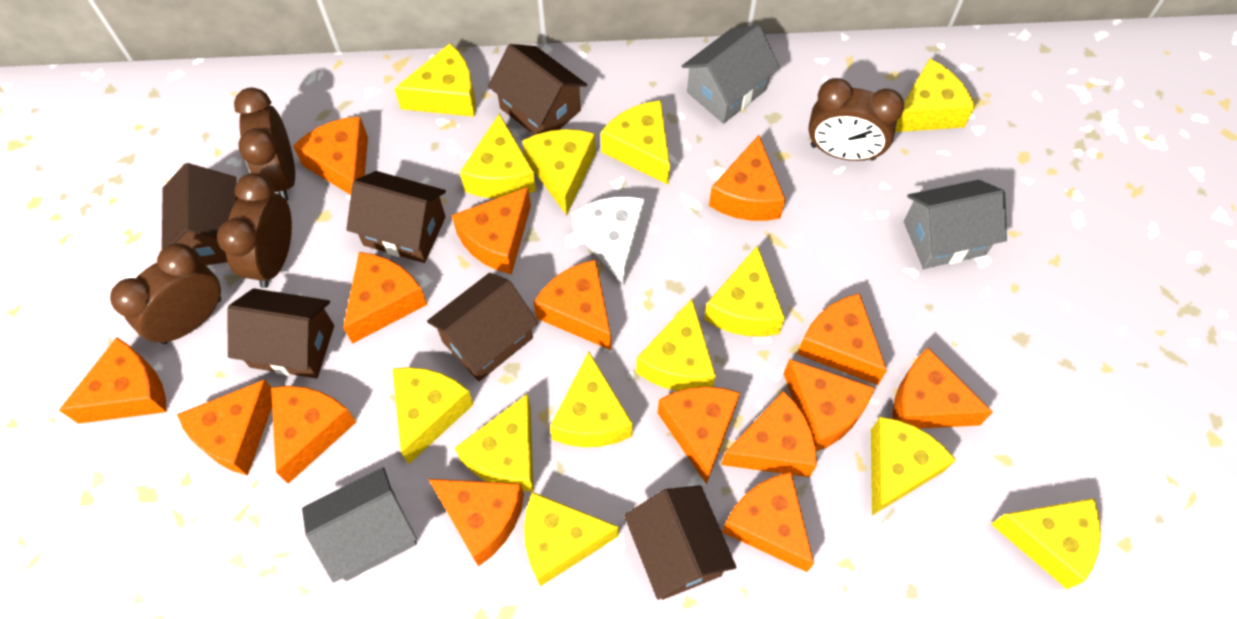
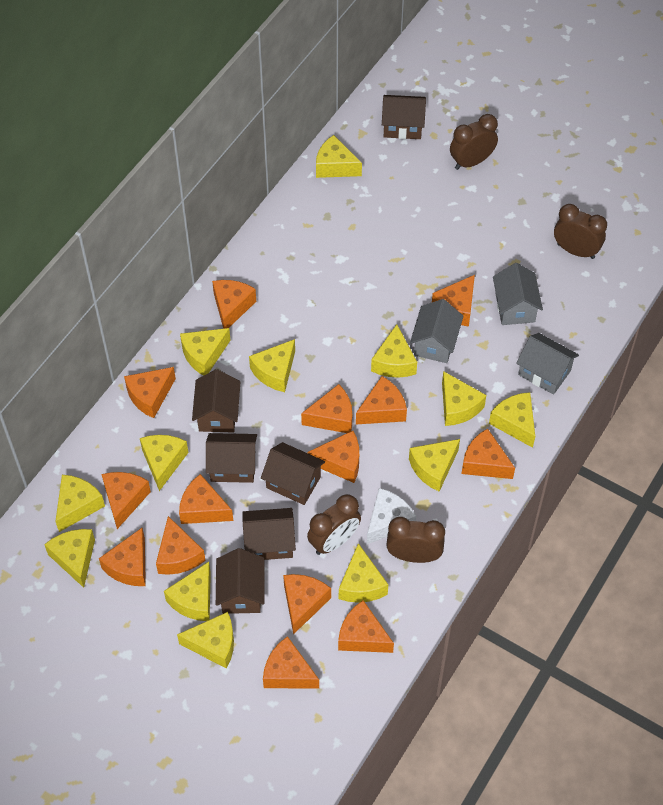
orange cheese: 15 -> 14

